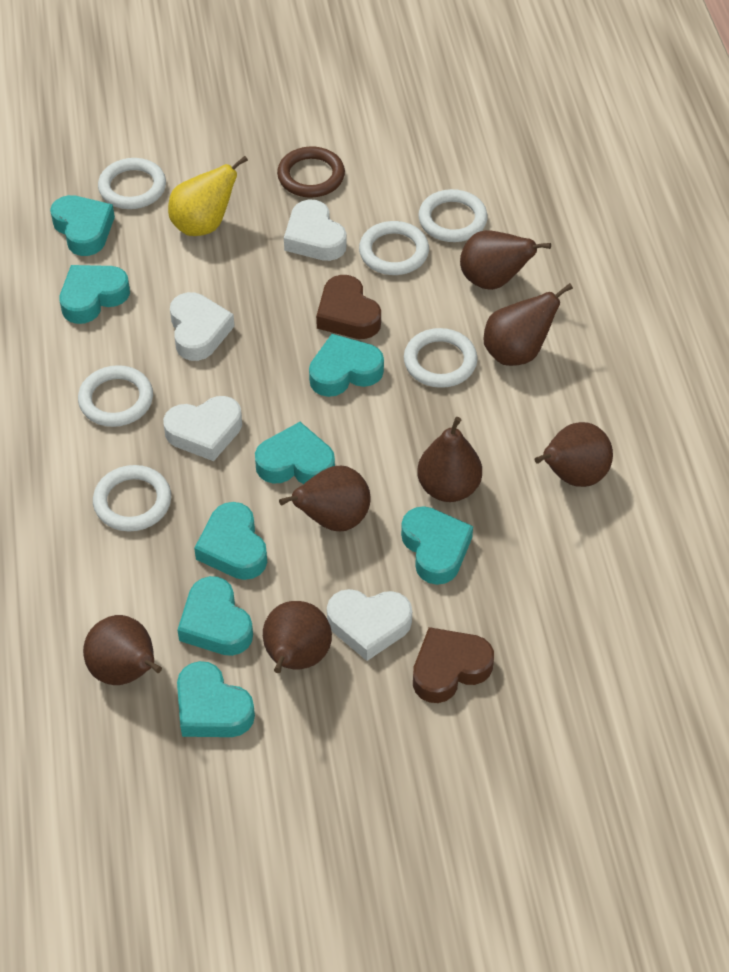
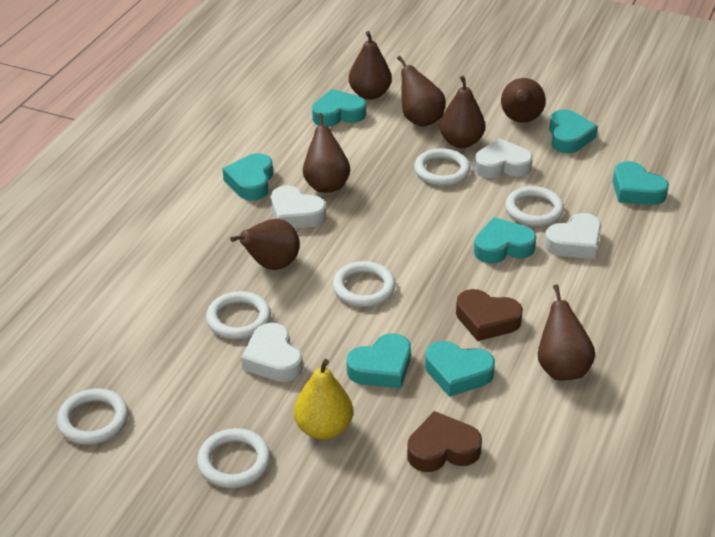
brown ring: 1 -> 0
turquoise heart: 8 -> 7

